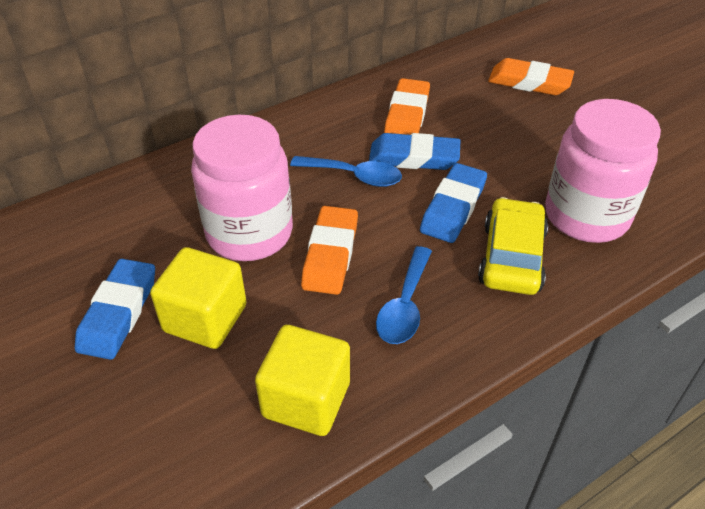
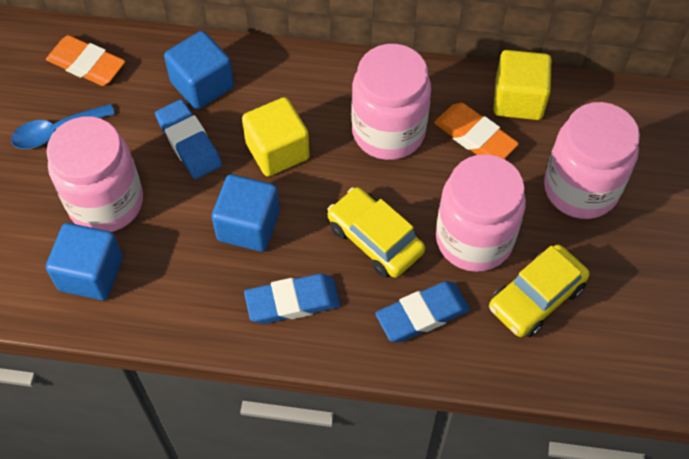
blue cube: 0 -> 3
blue spoon: 2 -> 1
orange eraser: 3 -> 2
pink jar: 2 -> 4
yellow car: 1 -> 2

